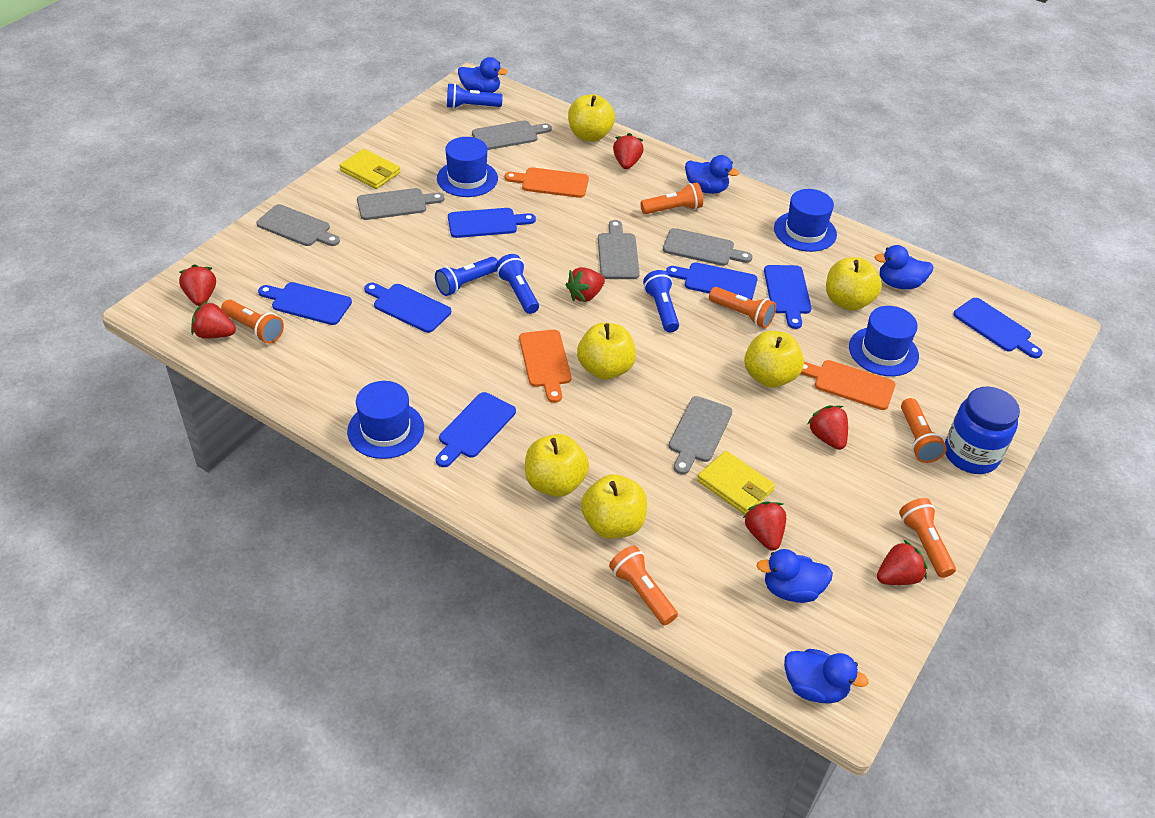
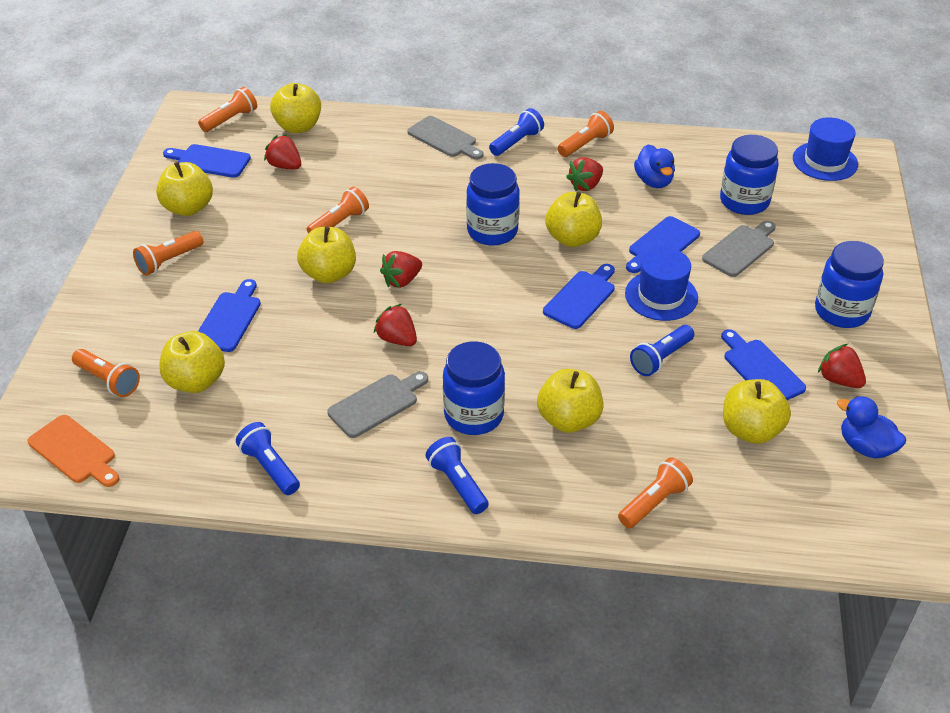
blue cutting board: 7 -> 5
blue duck: 5 -> 2
blue hat: 4 -> 2
blue jar: 1 -> 4
grey cutting board: 6 -> 3
orange cutting board: 3 -> 1
red strawberry: 7 -> 5
yellow apple: 6 -> 7
yellow wallet: 2 -> 0

